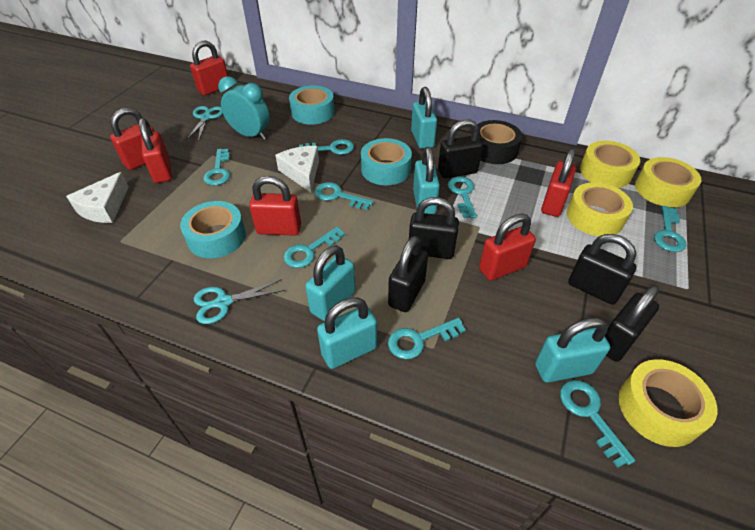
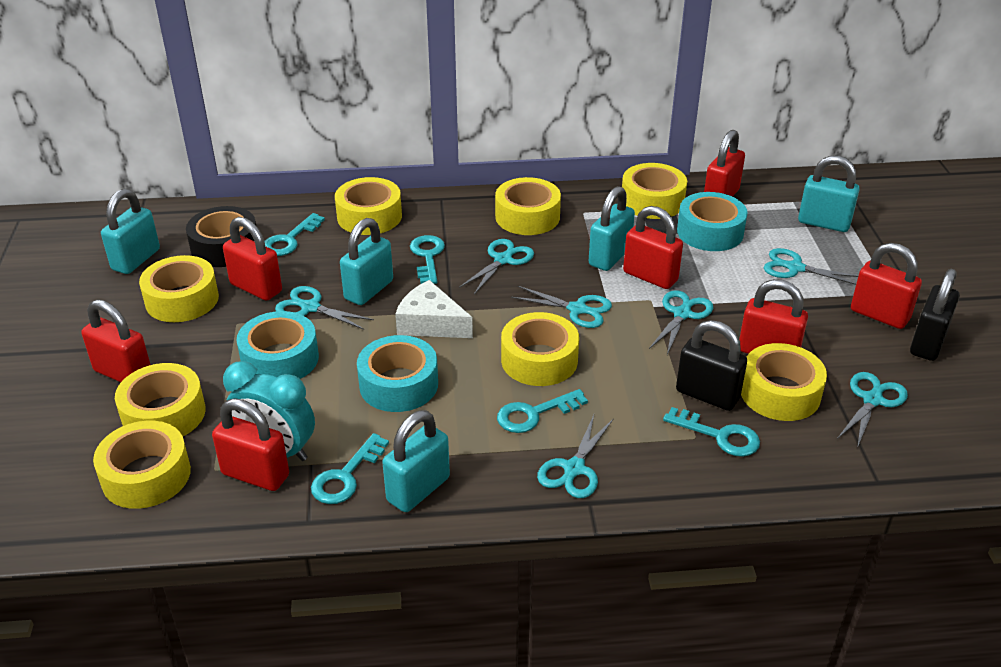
black padlock: 5 -> 2
red padlock: 6 -> 7
turquoise key: 8 -> 5
turquoise scissors: 2 -> 7
white cheese: 2 -> 1
yellow tape: 4 -> 8

